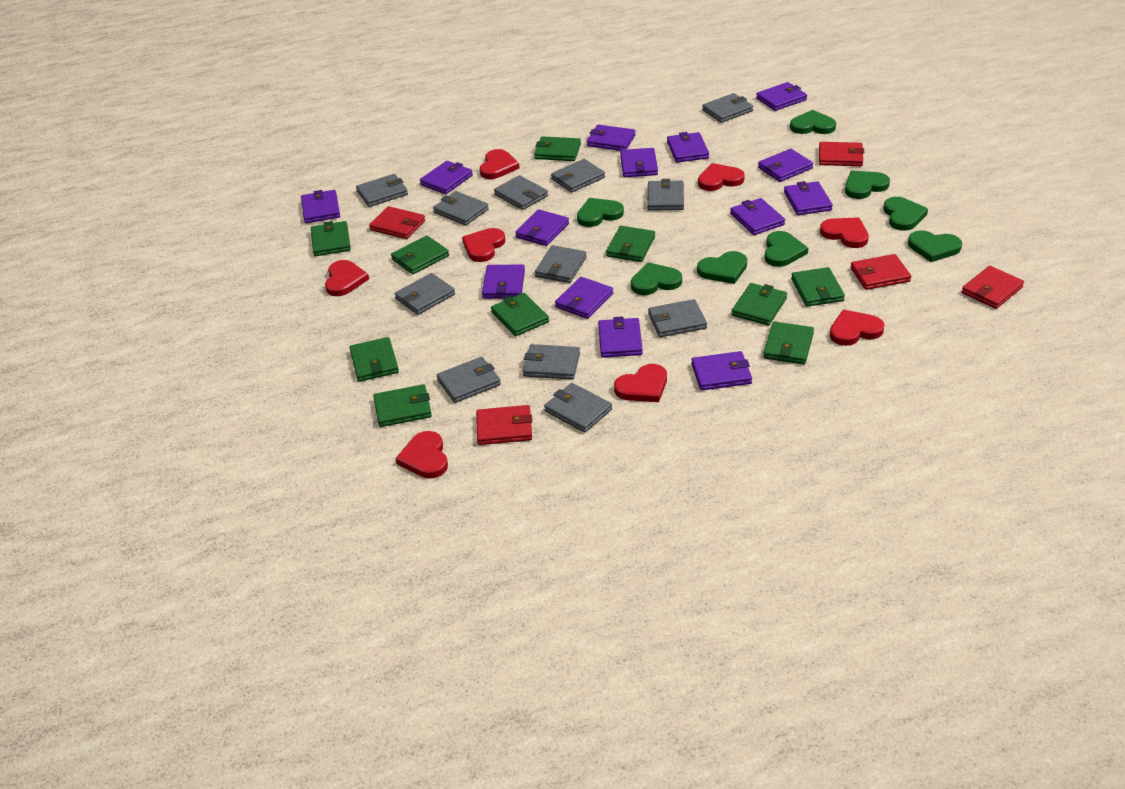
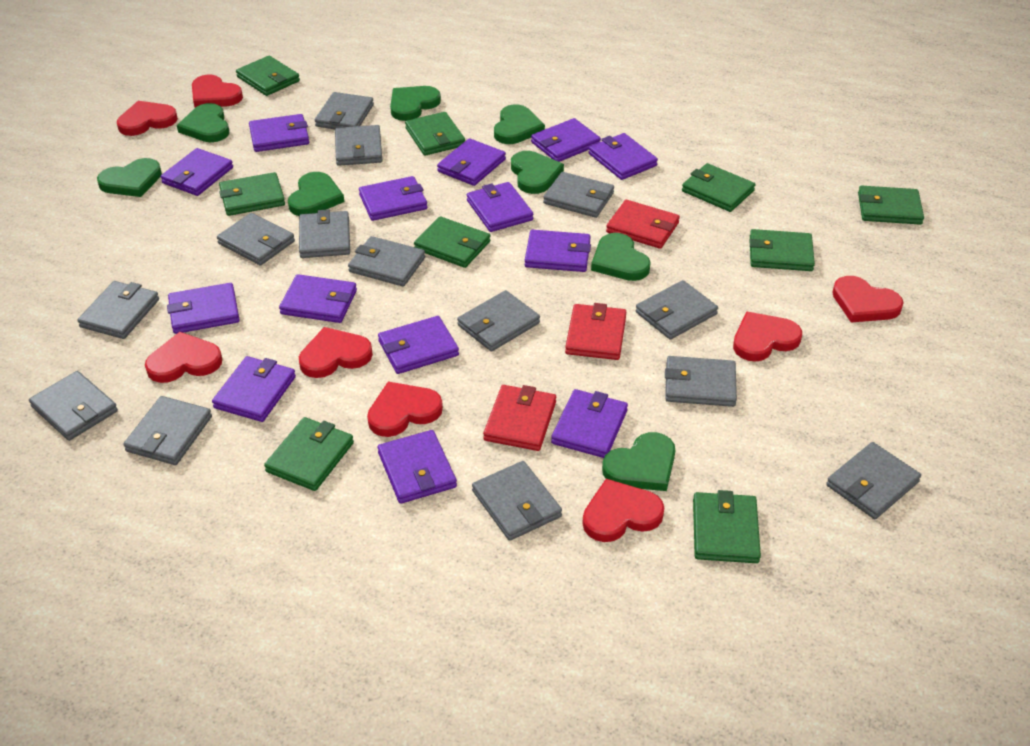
green wallet: 10 -> 9
grey wallet: 12 -> 14
red wallet: 5 -> 3

